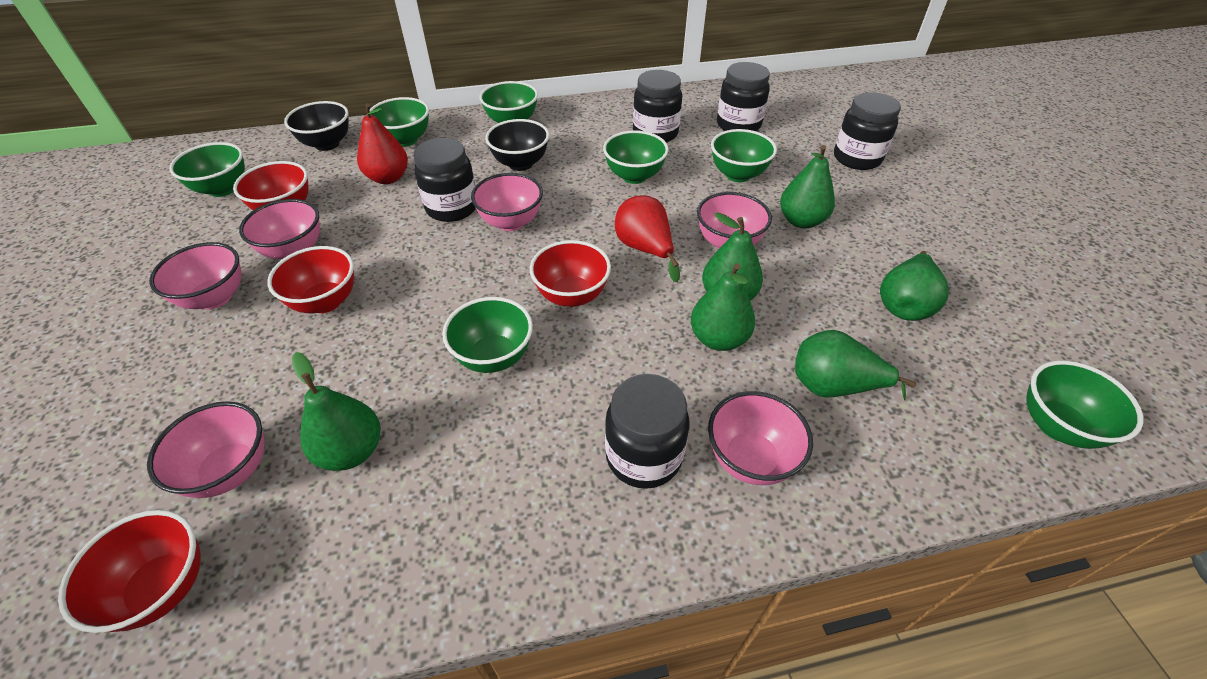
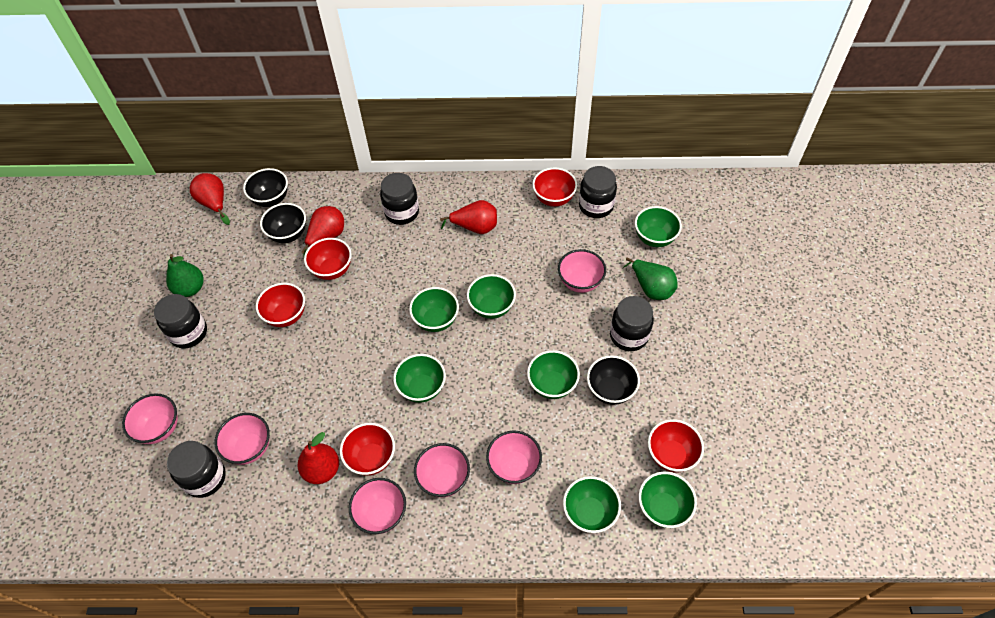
black bowl: 2 -> 3
green pear: 6 -> 2
red bowl: 4 -> 5
red pear: 2 -> 4

